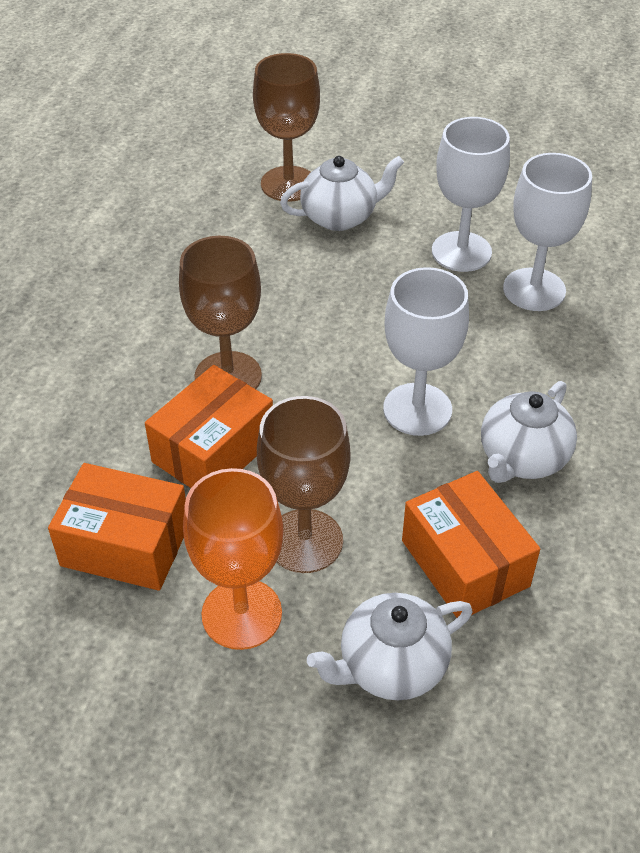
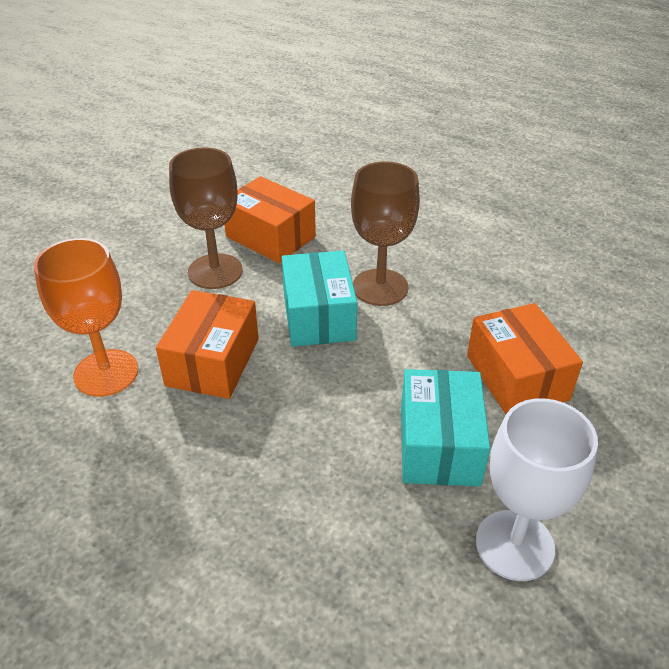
brown goblet: 3 -> 2
turquoise box: 0 -> 2
white goblet: 3 -> 1
white teapot: 3 -> 0

